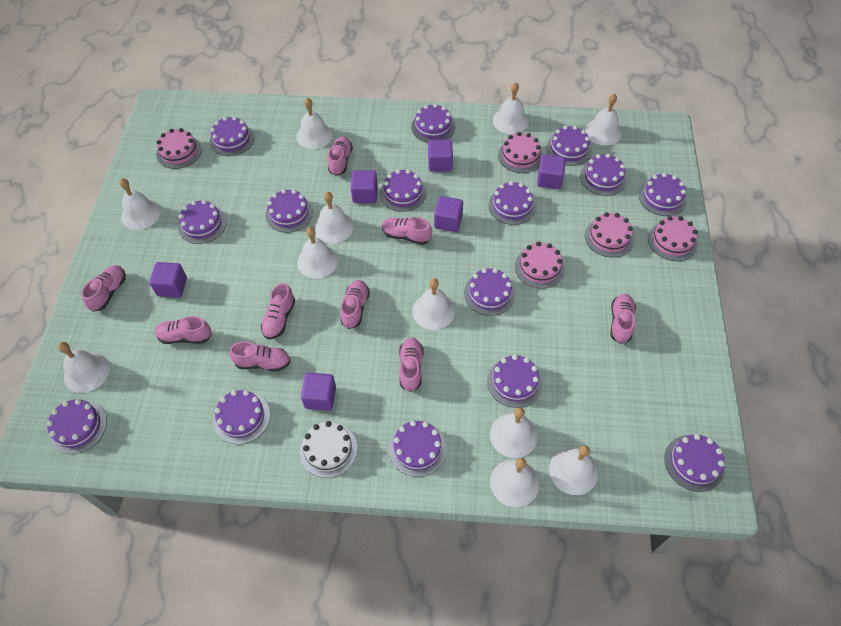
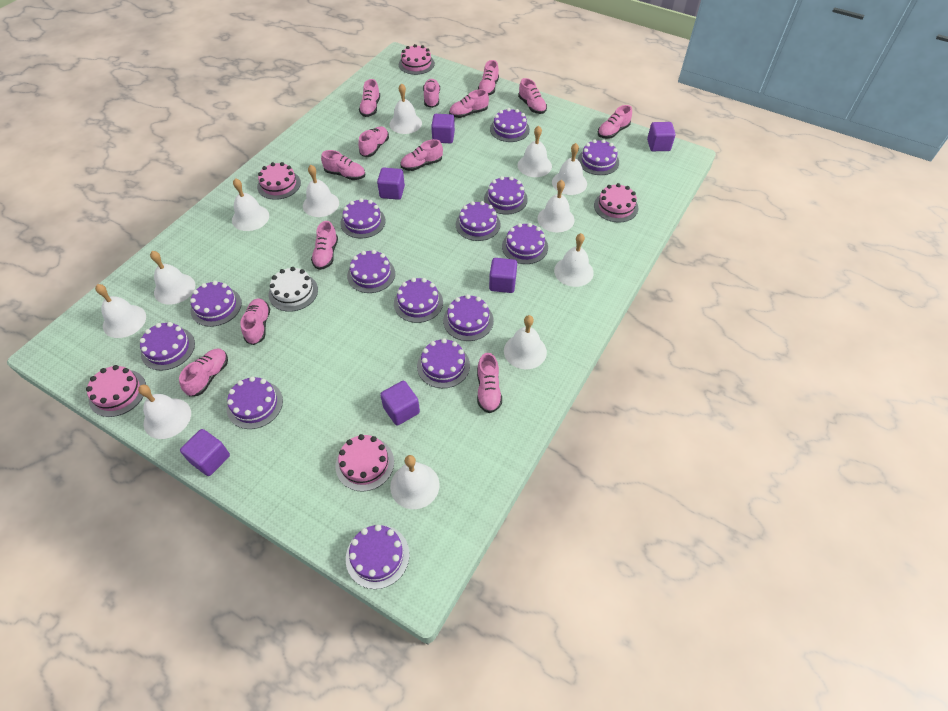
pink shoe: 9 -> 13
purple cake: 15 -> 14
white bell: 11 -> 12

